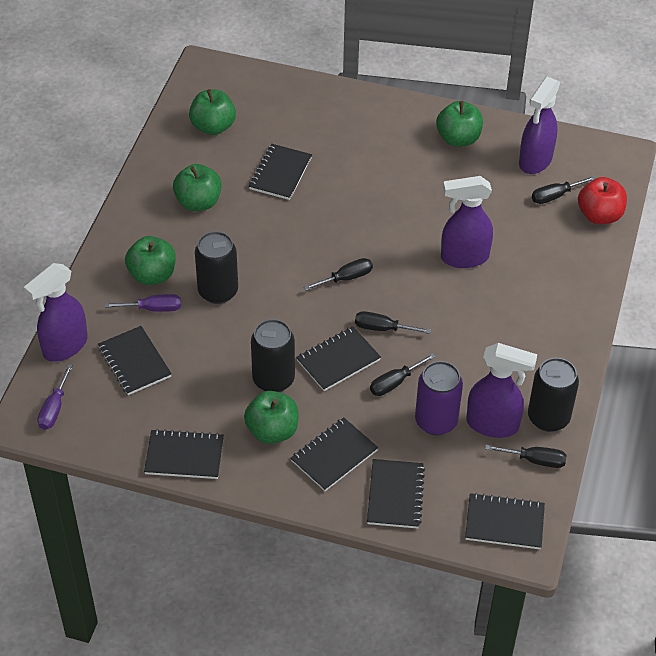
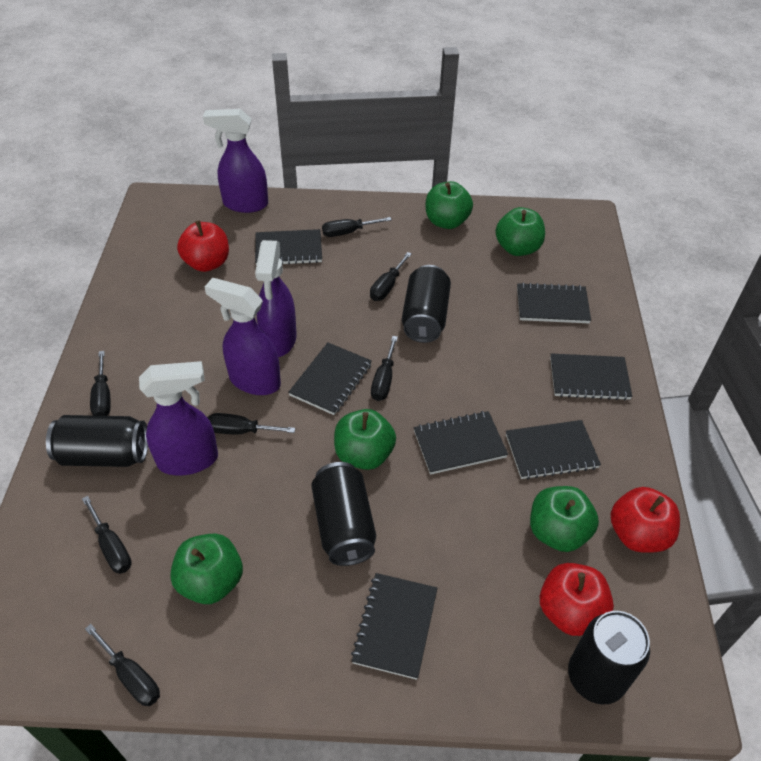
black can: 3 -> 4
black screwdriver: 5 -> 7
purple can: 1 -> 0
purple screwdriver: 2 -> 0
red apple: 1 -> 3

